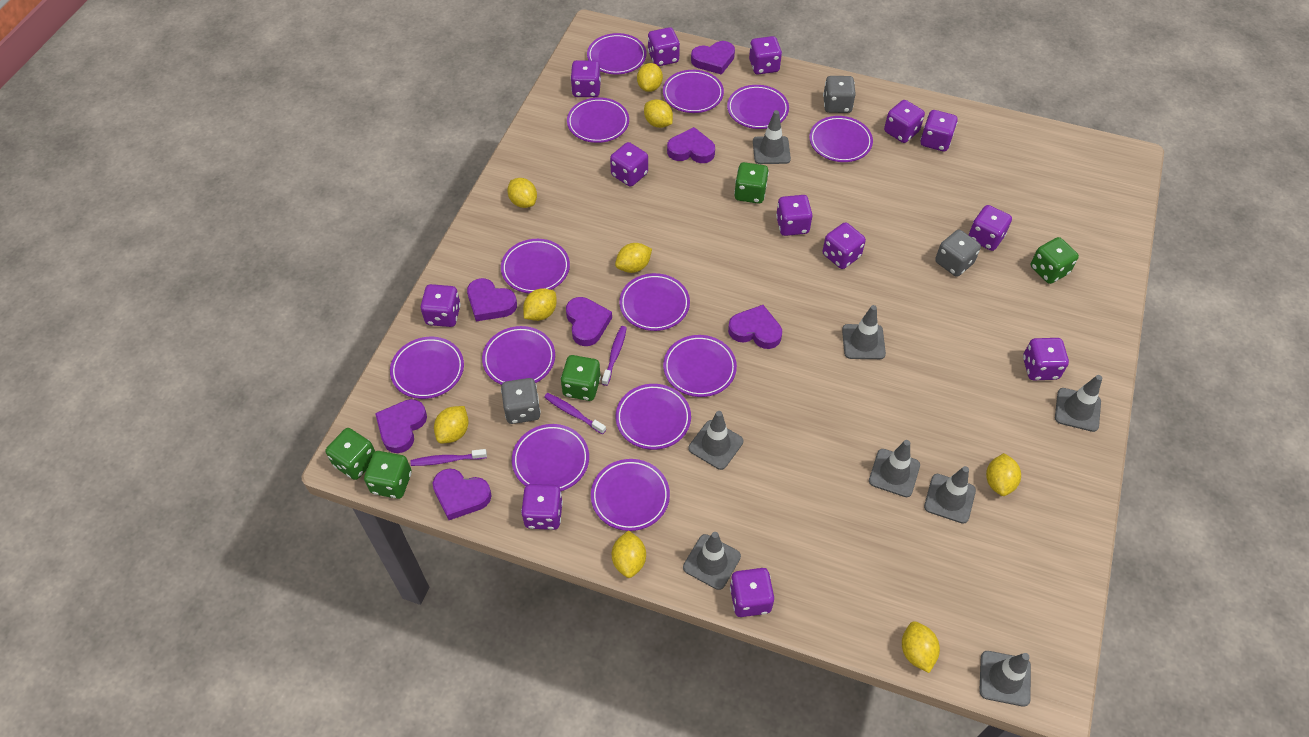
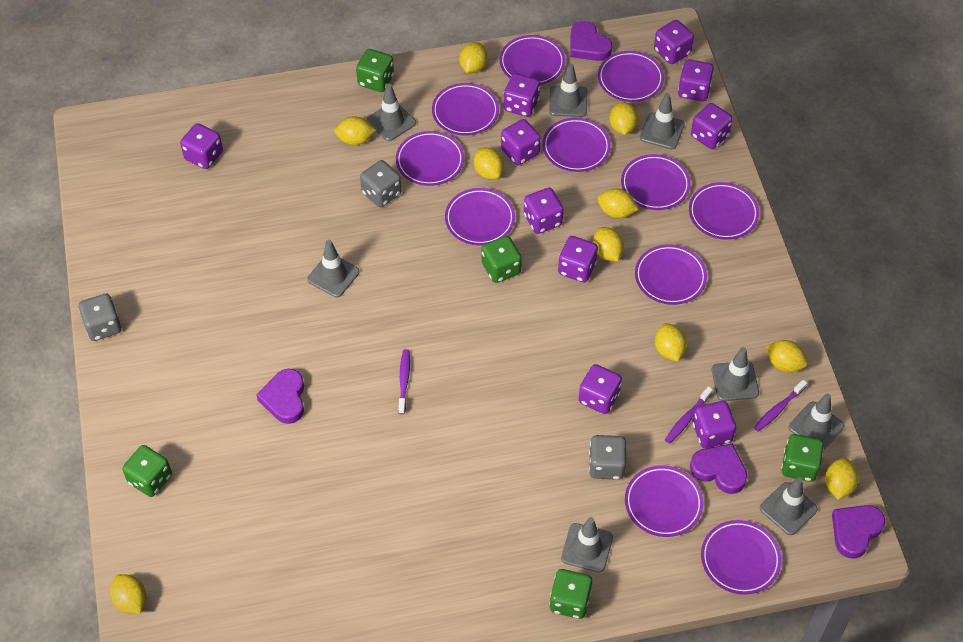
purple dice: 13 -> 10
purple heart: 7 -> 4
purple plate: 13 -> 11
yellow lemon: 9 -> 10

